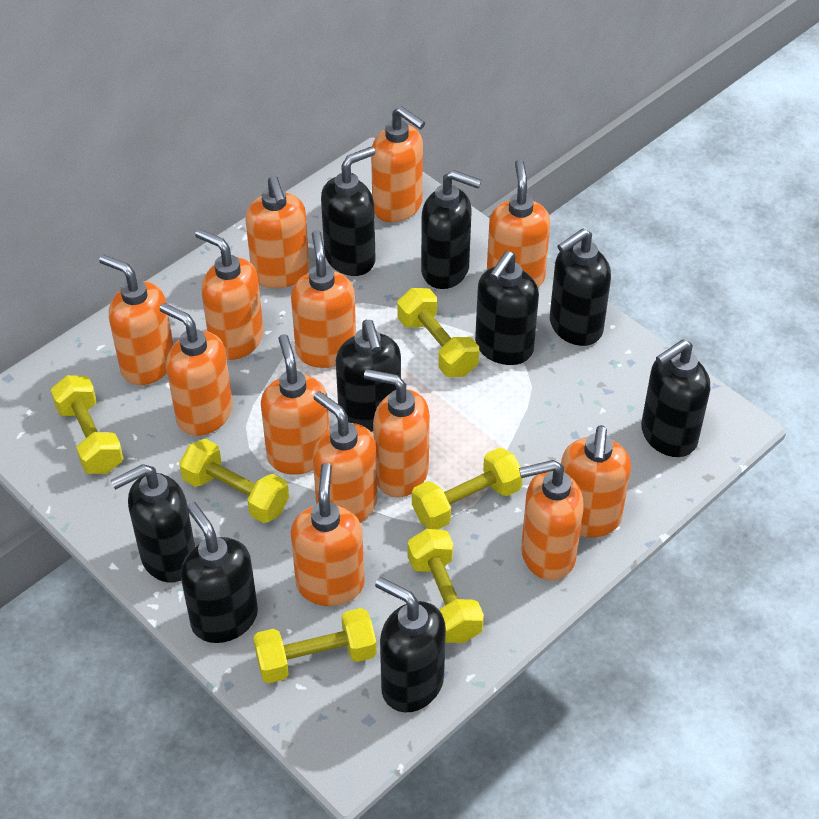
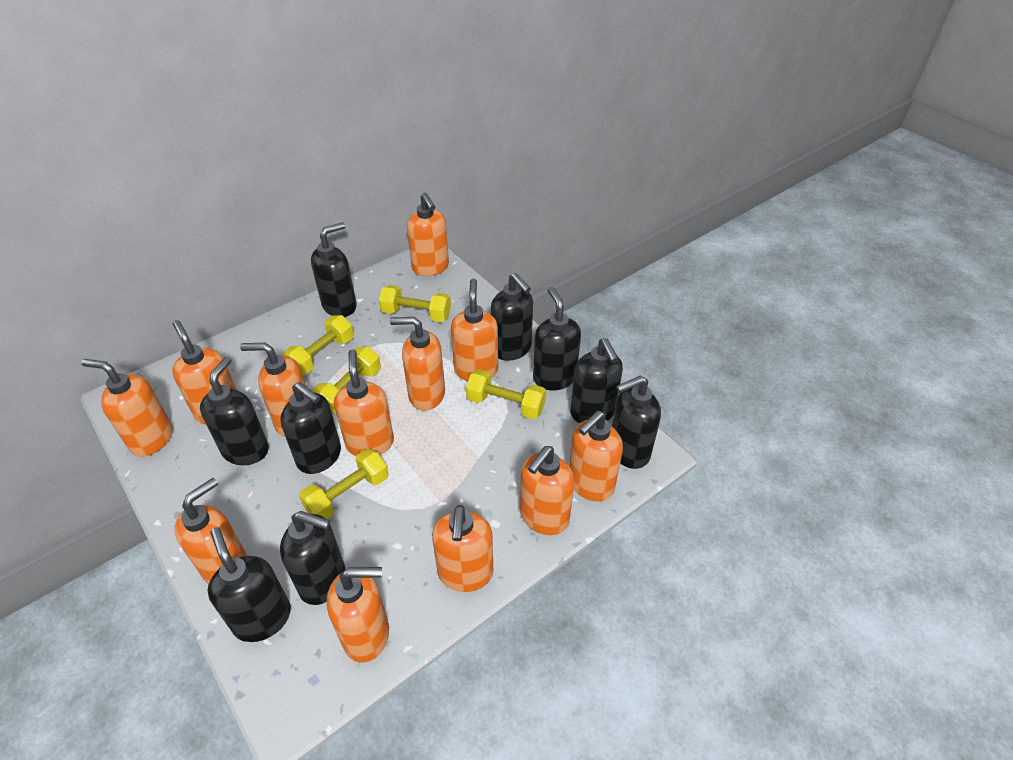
orange soap dispenser: 13 -> 12
yellow dumbbell: 6 -> 5

